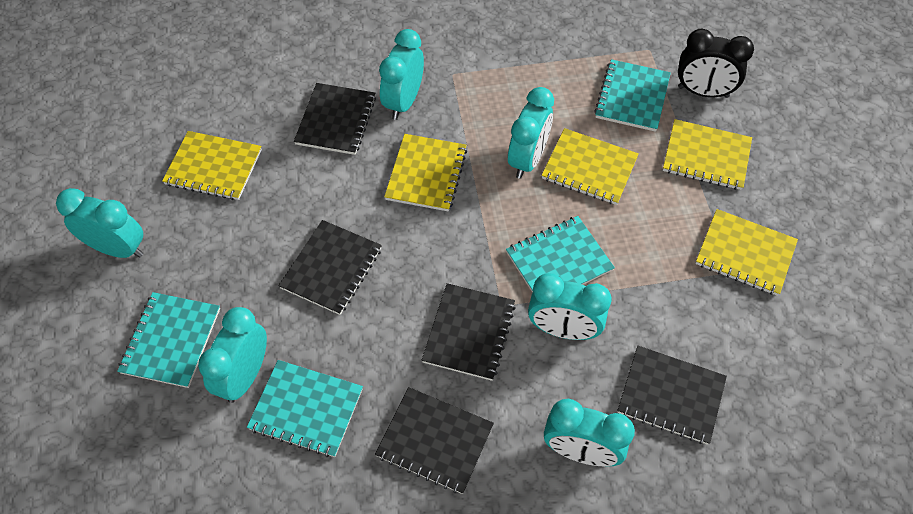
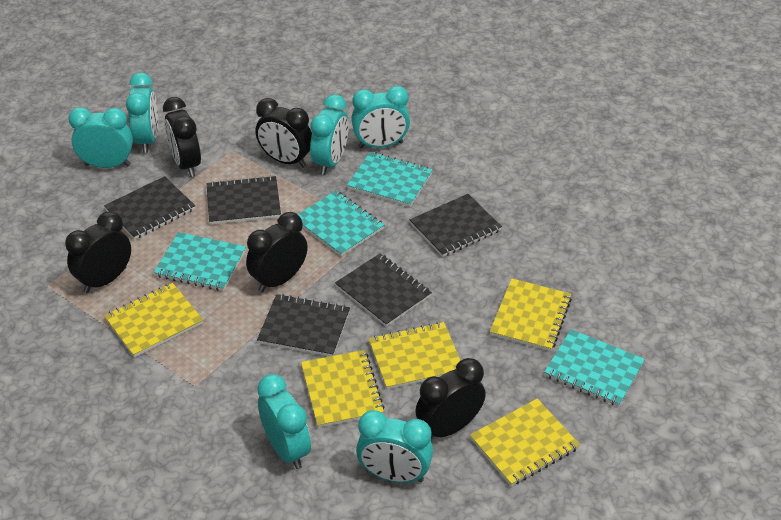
black clock: 1 -> 5

